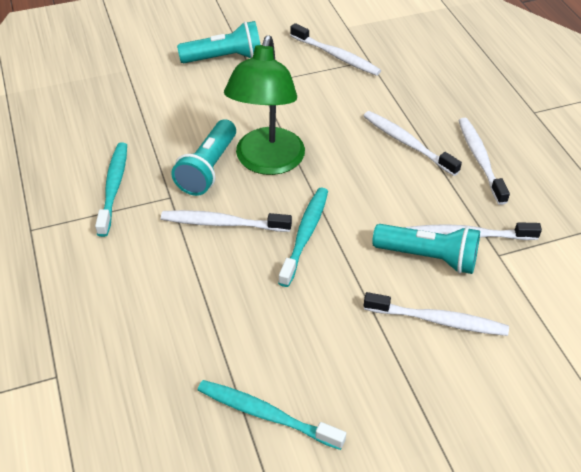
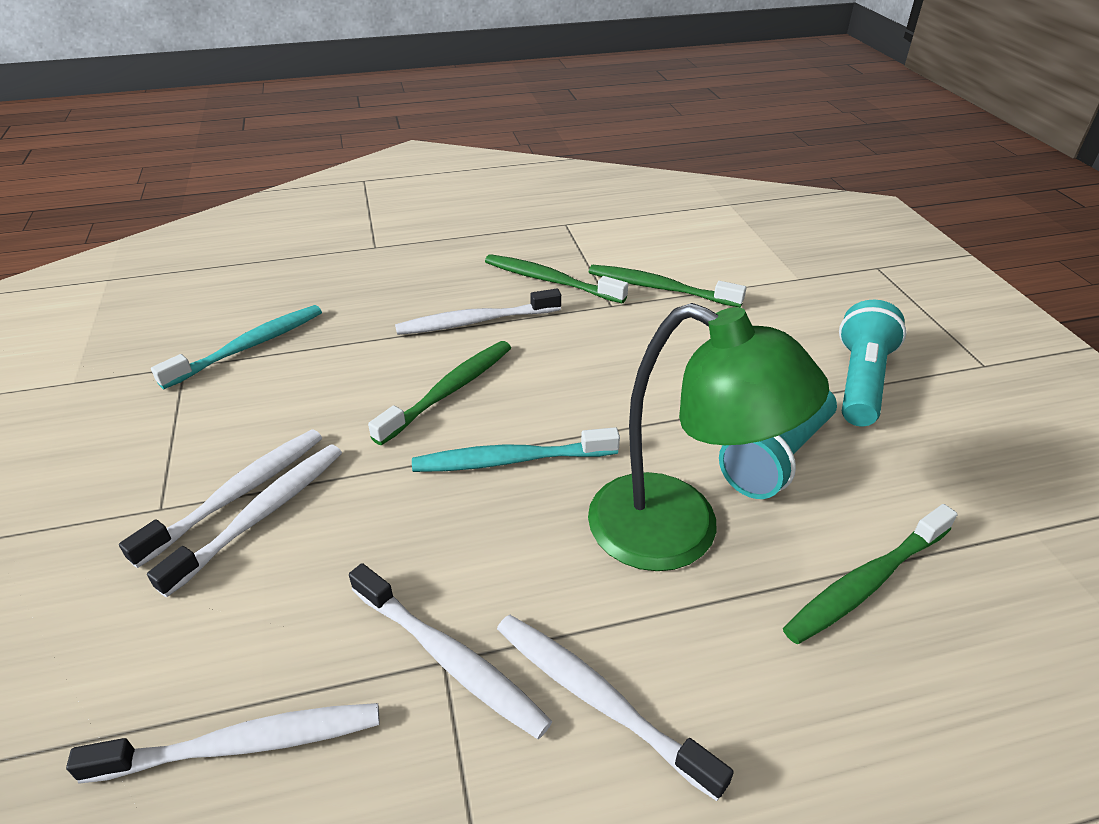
green toothbrush: 0 -> 4
turquoise flashlight: 3 -> 2
turquoise toothbrush: 3 -> 2

